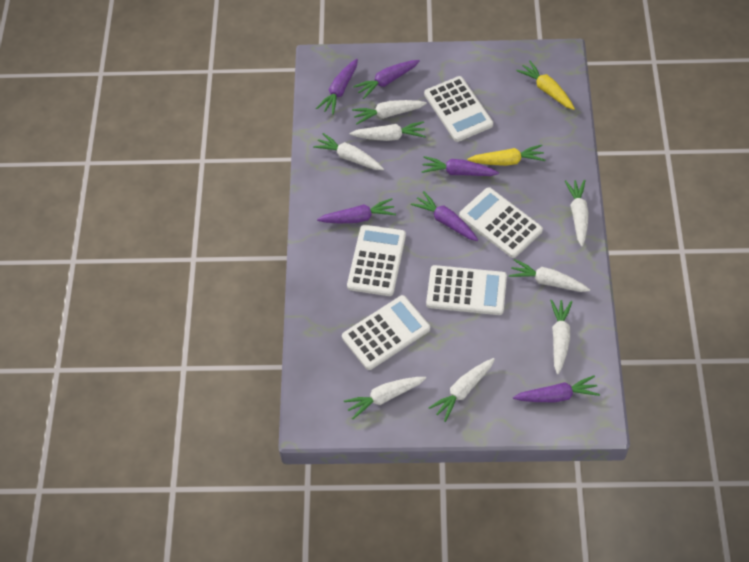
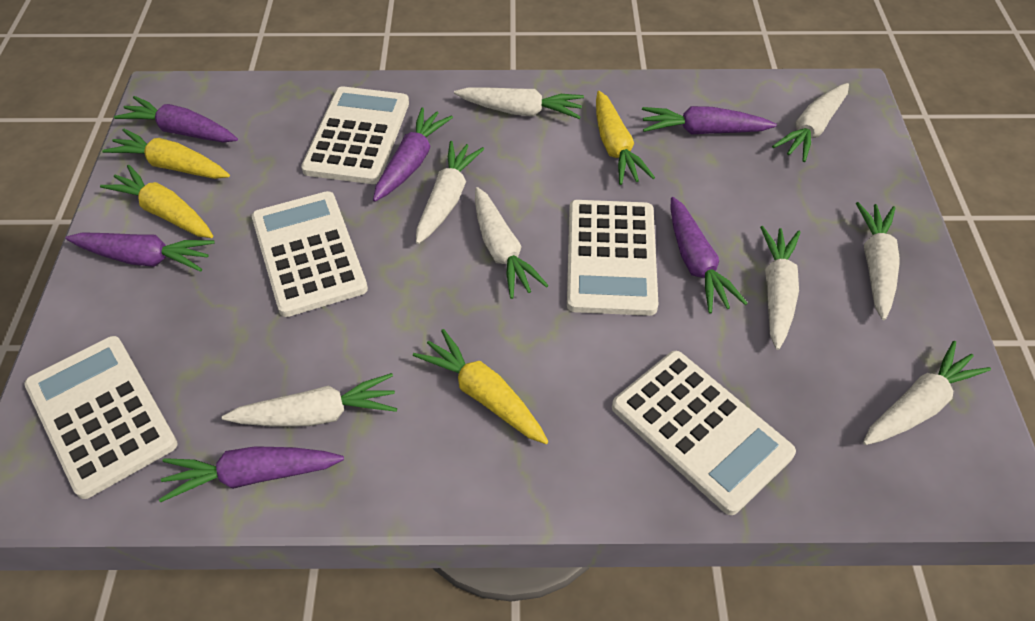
yellow carrot: 2 -> 4

